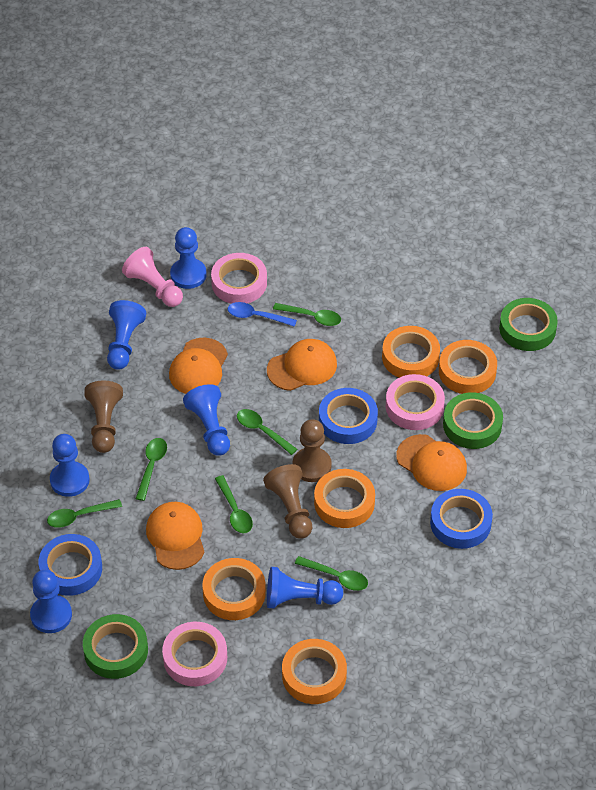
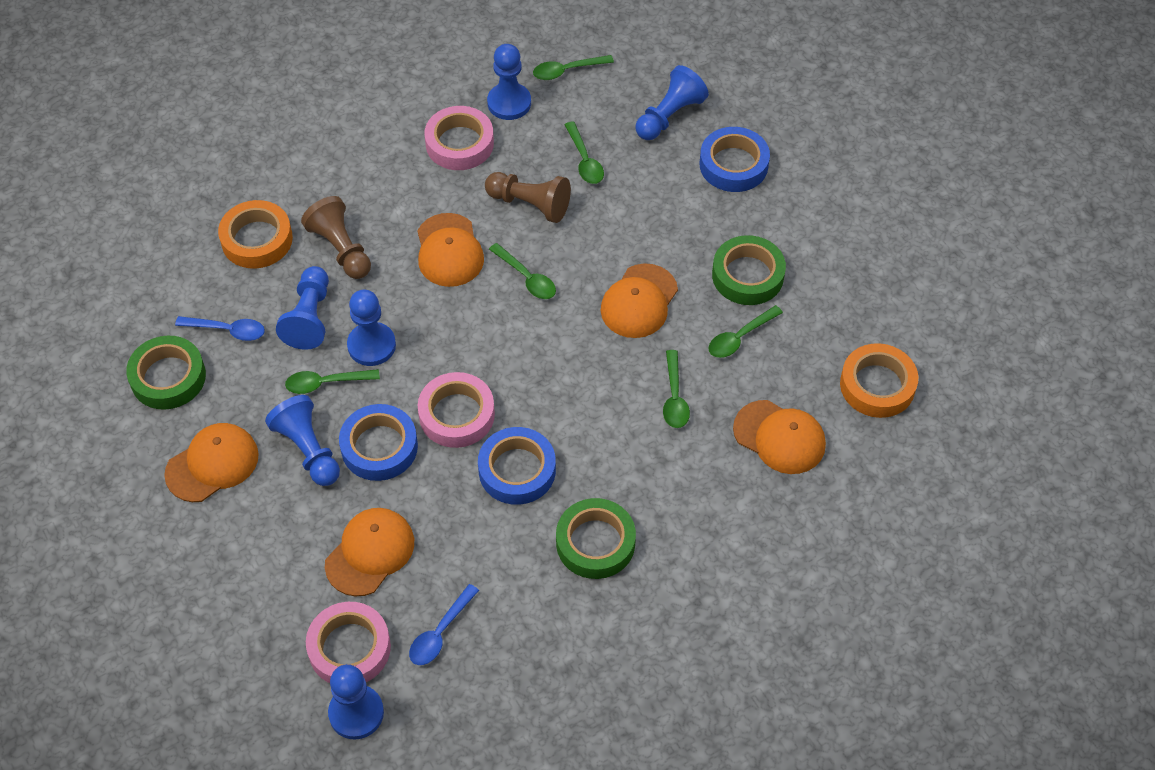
blue spoon: 1 -> 2
brown pawn: 3 -> 2
orange cap: 4 -> 5
orange tape: 5 -> 2
pink pawn: 1 -> 0

